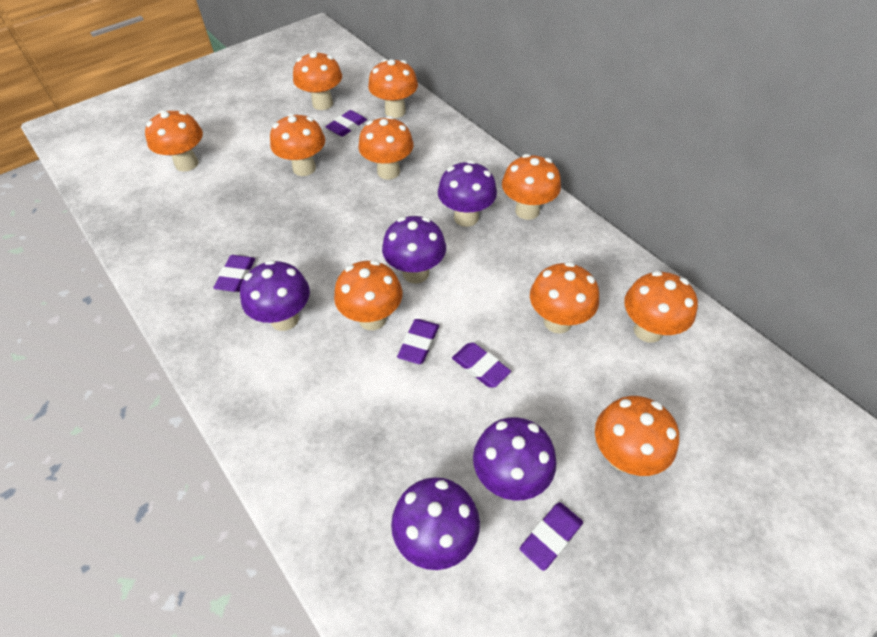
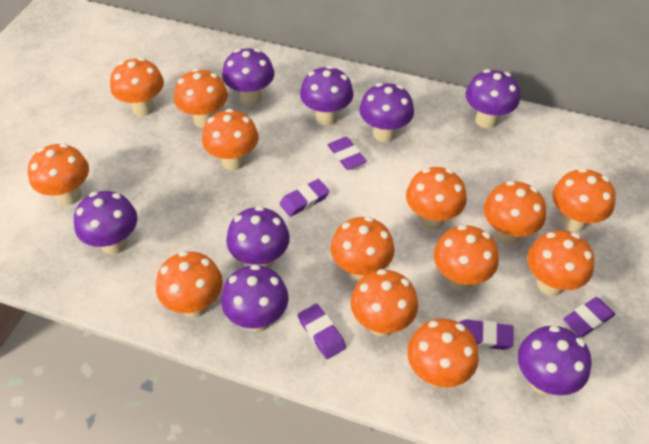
orange mushroom: 10 -> 13
purple mushroom: 5 -> 8

